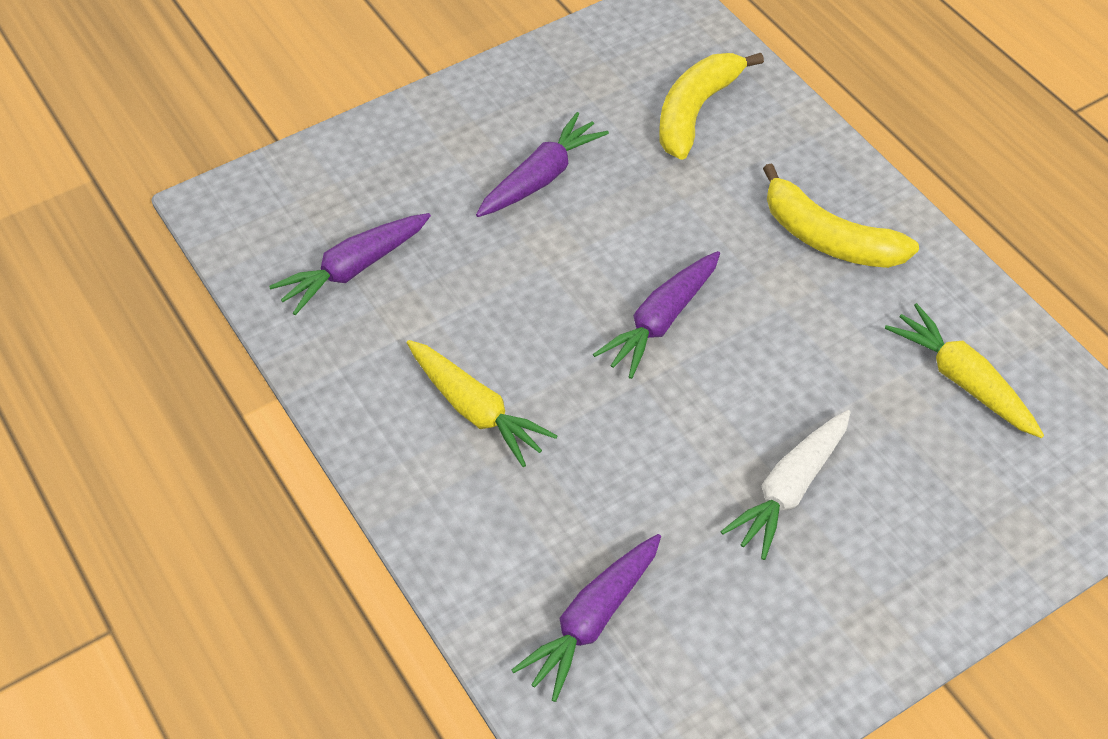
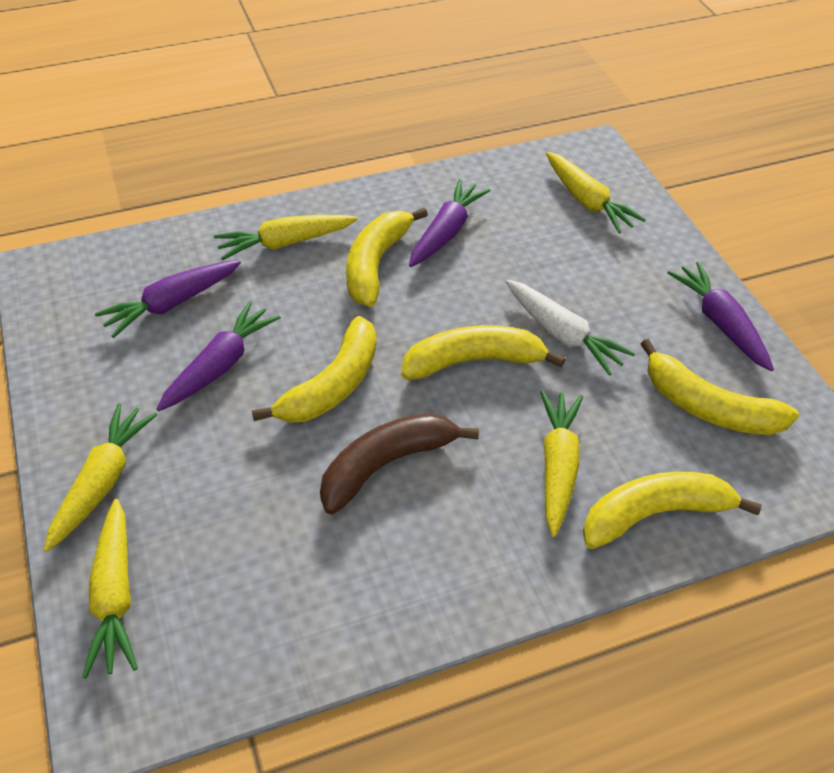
brown banana: 0 -> 1
yellow banana: 2 -> 5
yellow carrot: 2 -> 5

